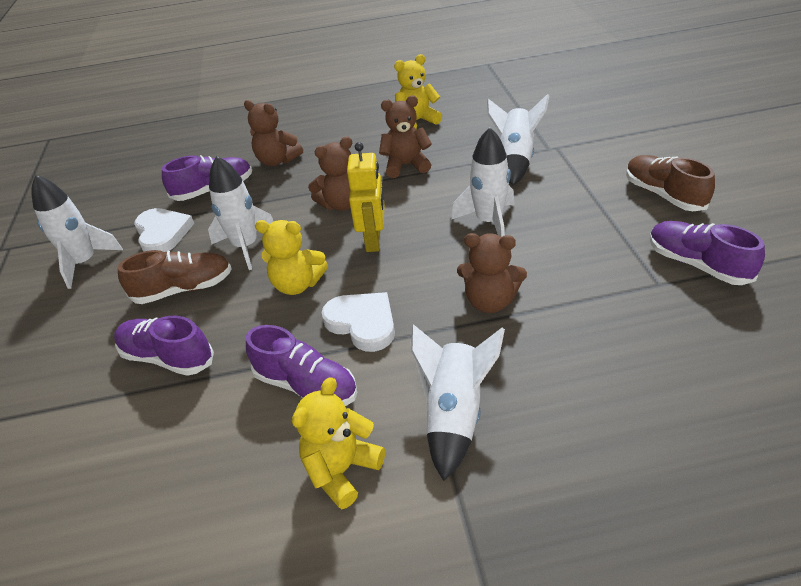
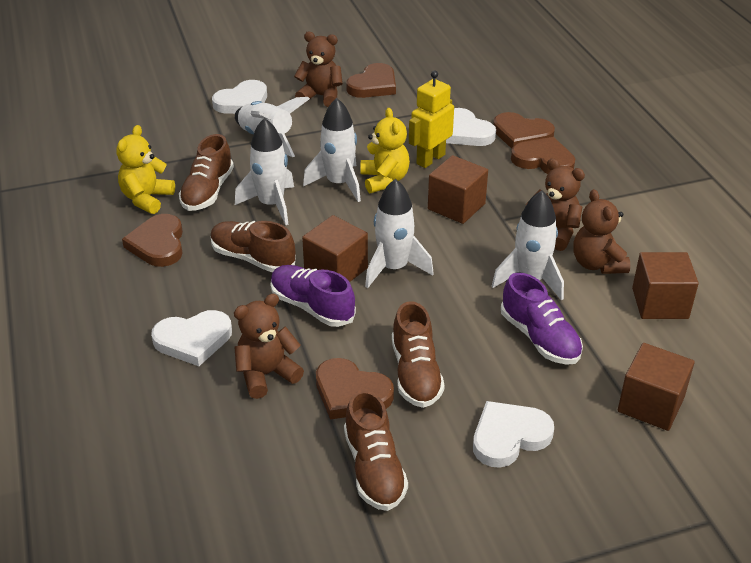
brown cube: 0 -> 4
brown heart: 0 -> 5
brown shoe: 2 -> 4
purple shoe: 4 -> 2
white heart: 2 -> 4
yellow teddy bear: 3 -> 2

